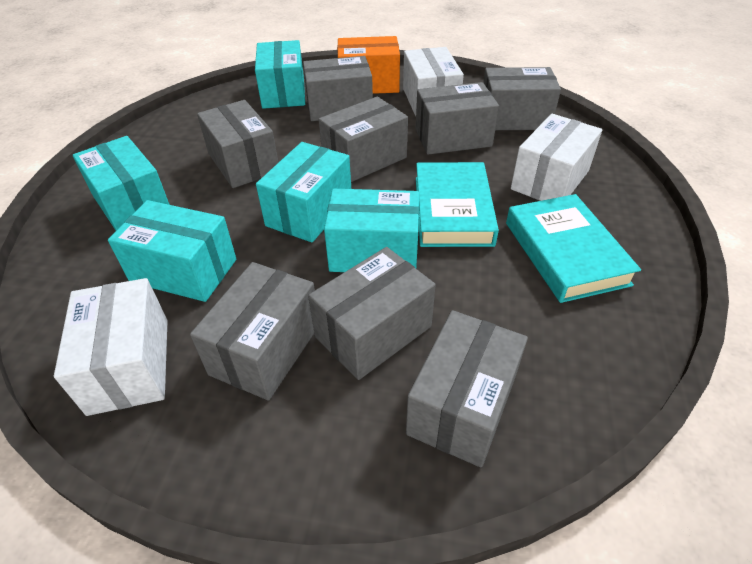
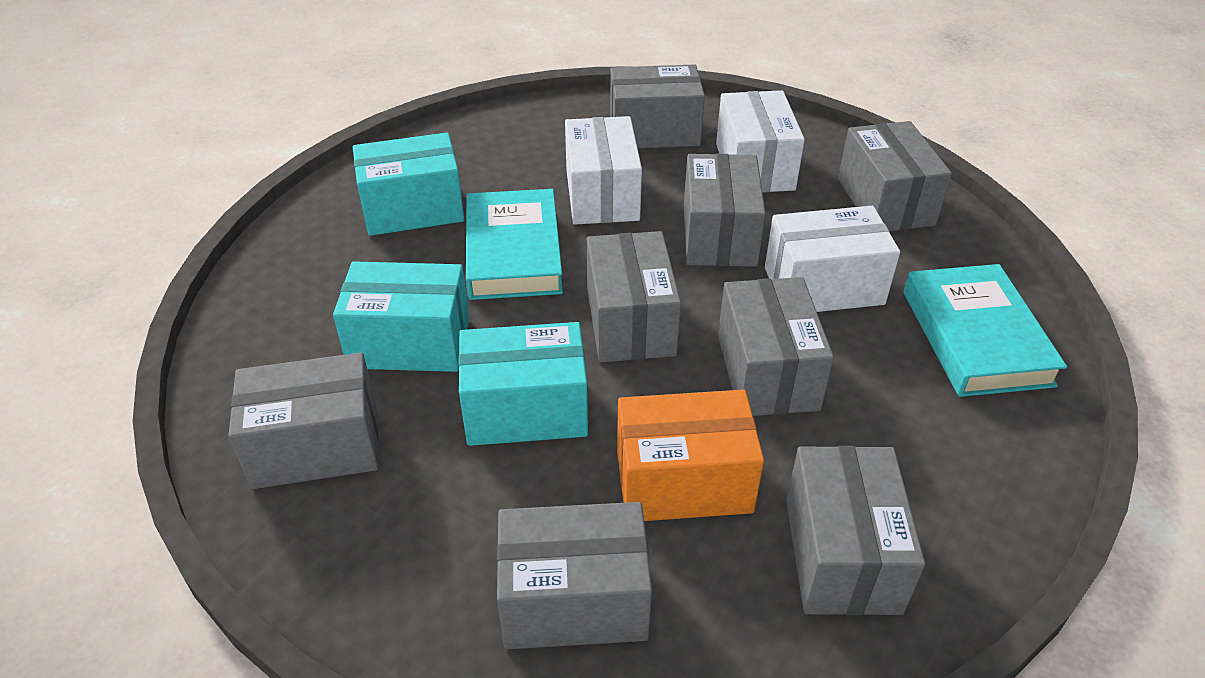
turquoise box: 5 -> 3

